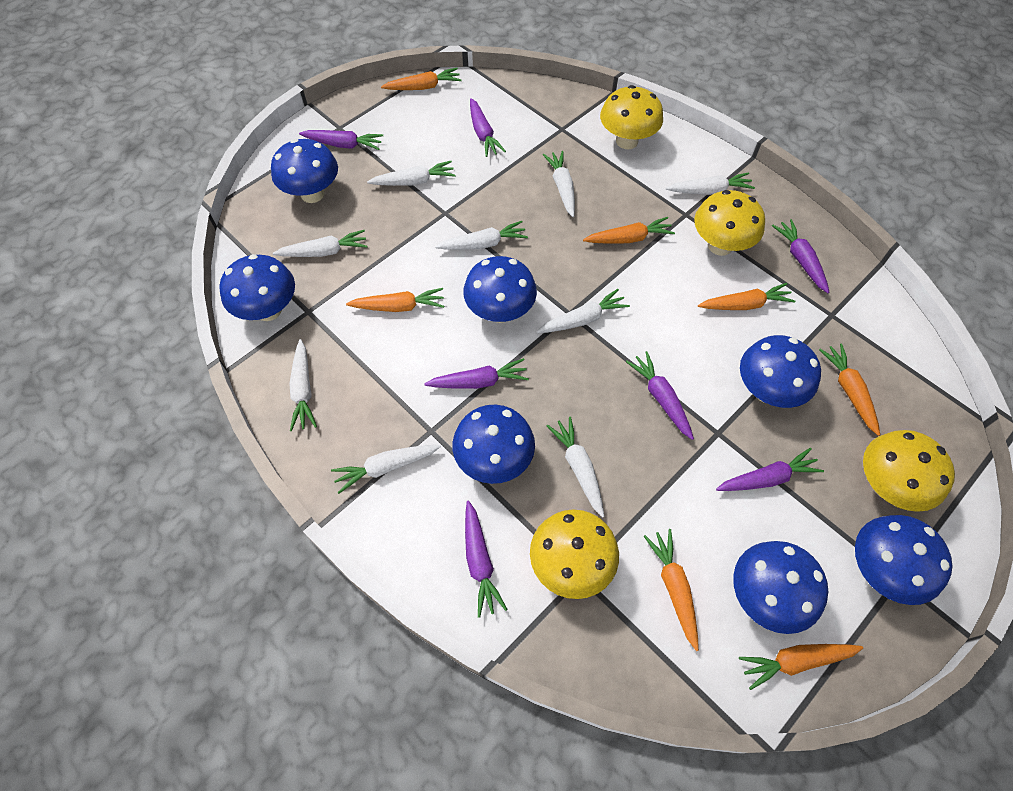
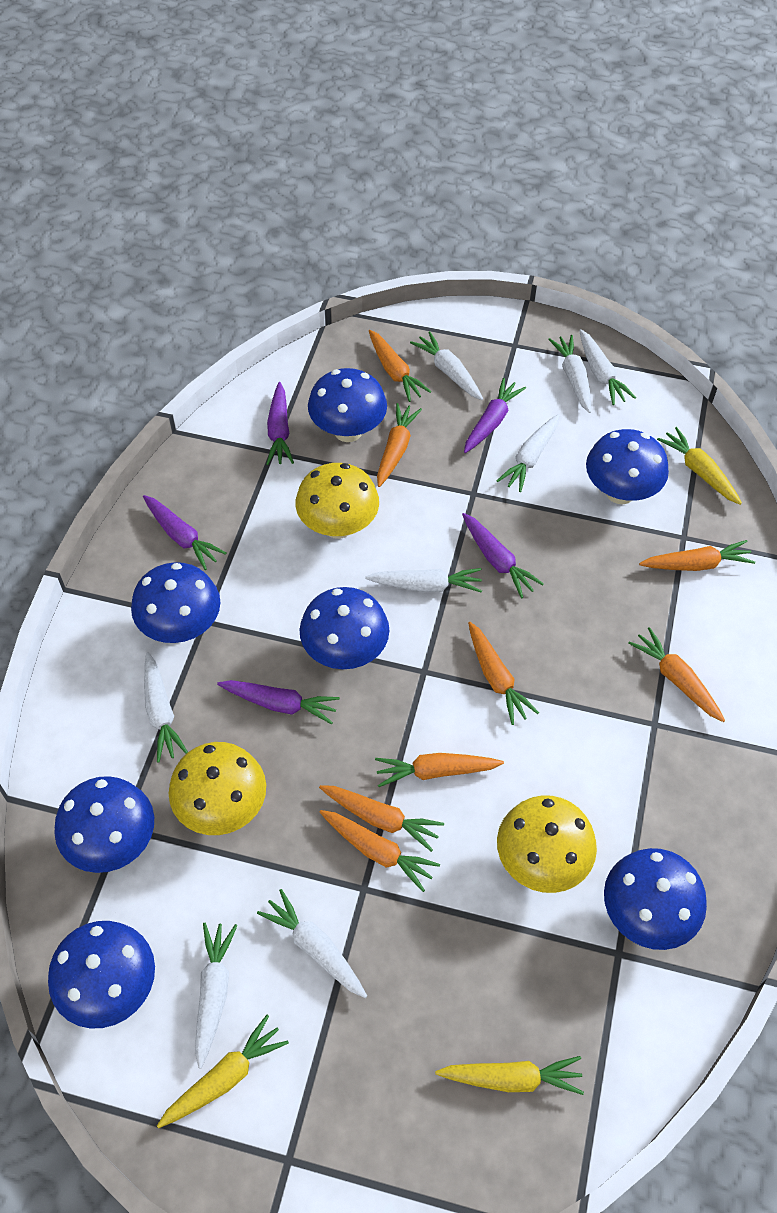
orange carrot: 7 -> 8
purple carrot: 7 -> 5
white carrot: 9 -> 8
yellow carrot: 0 -> 3
yellow mushroom: 4 -> 3

